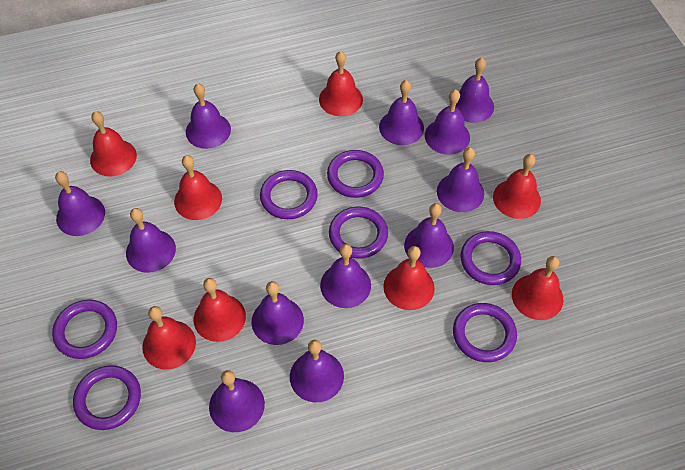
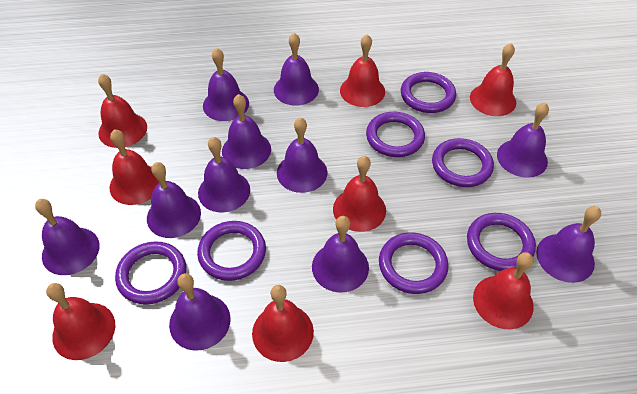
purple bell: 12 -> 11

